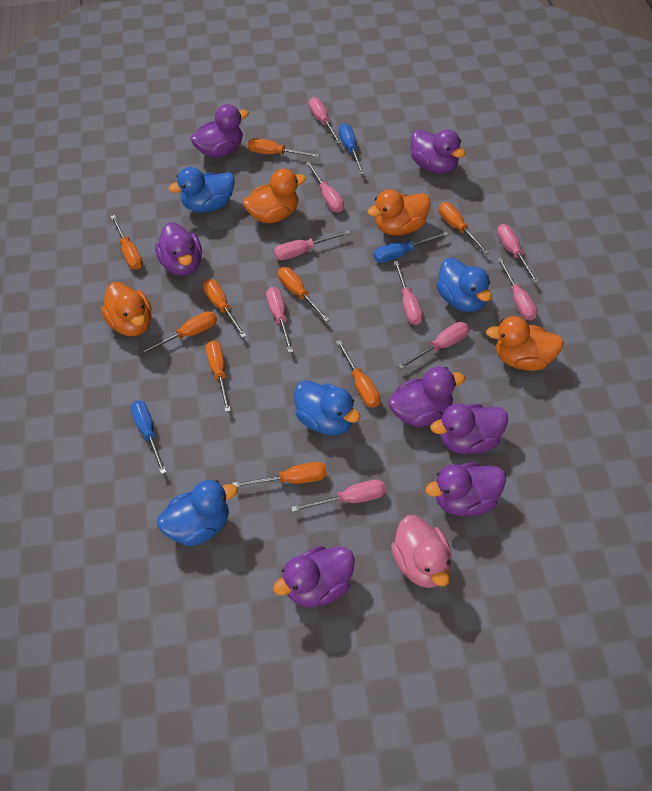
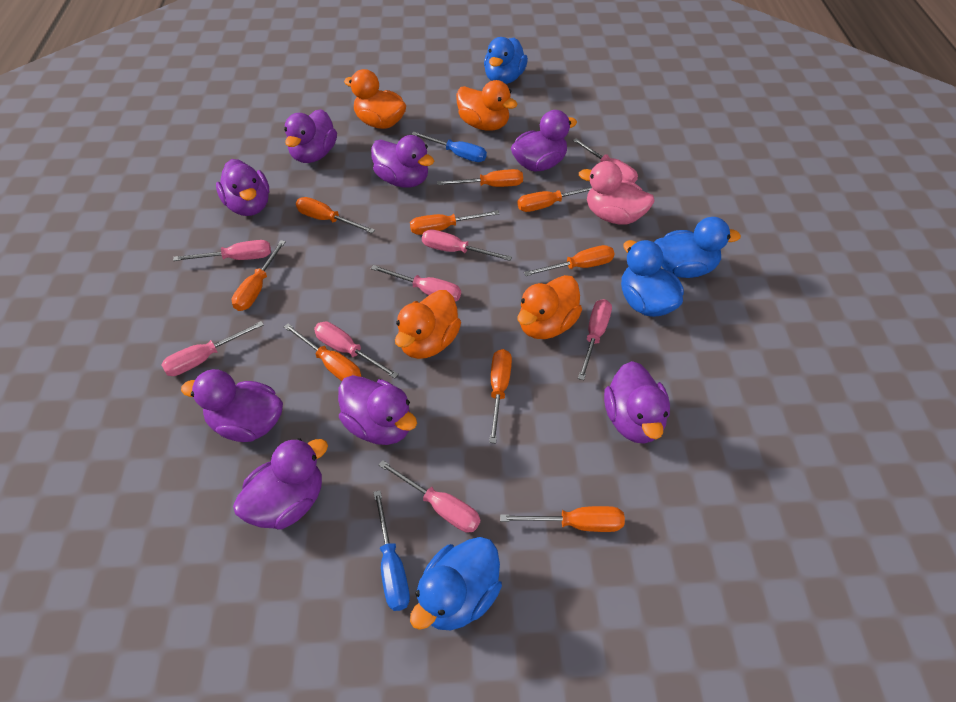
blue screwdriver: 3 -> 2
pink screwdriver: 9 -> 8
purple duck: 7 -> 8

